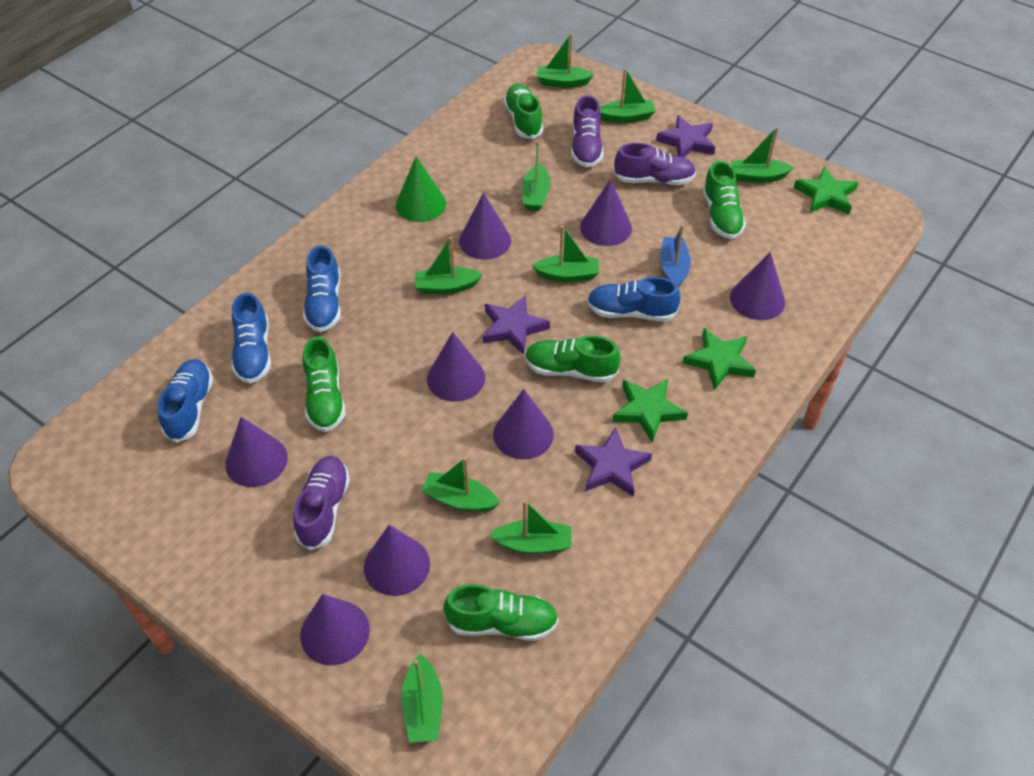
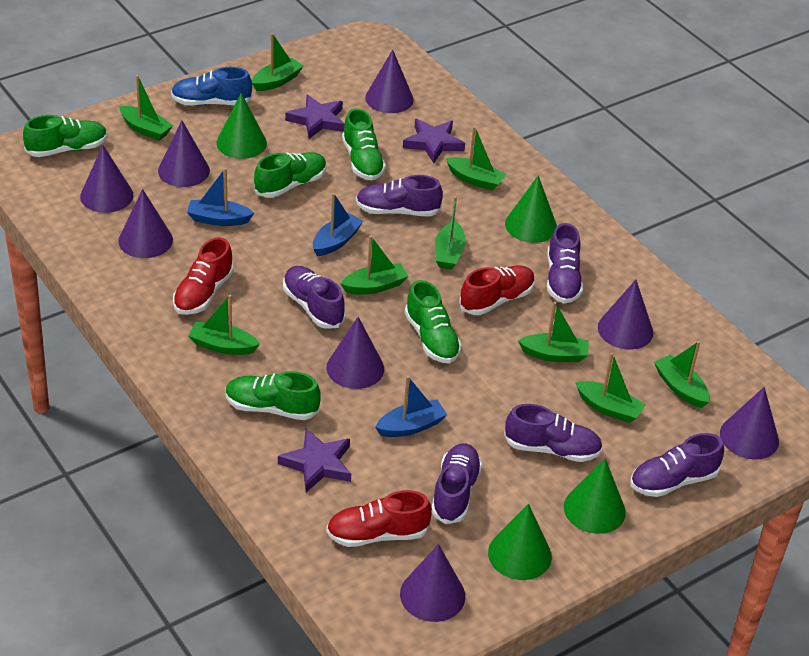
blue boat: 1 -> 3
blue shoe: 4 -> 1
green cone: 1 -> 4
green star: 3 -> 0
purple shoe: 3 -> 6
red shoe: 0 -> 3

